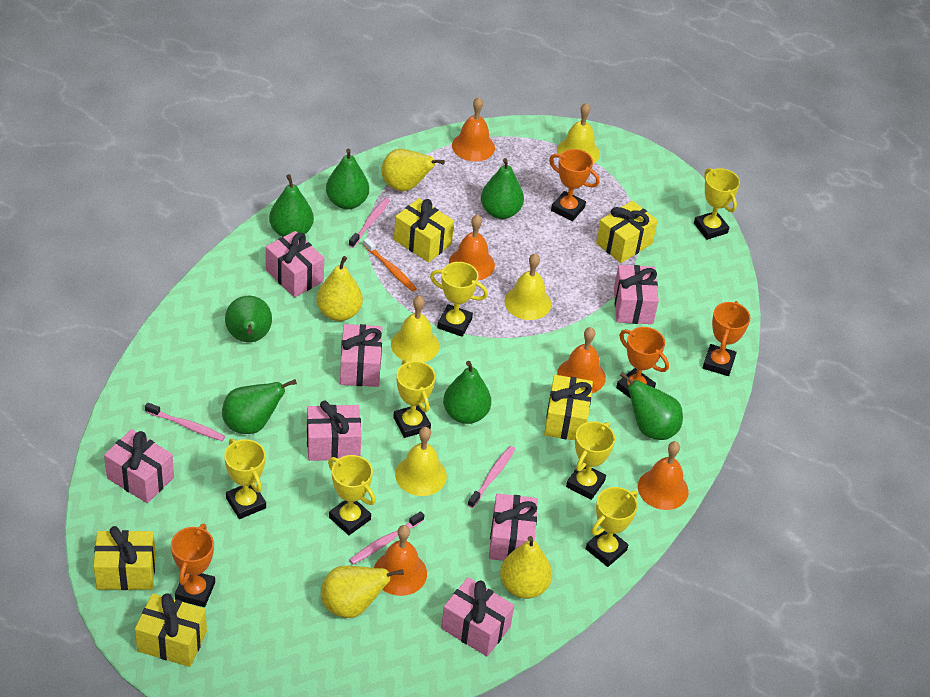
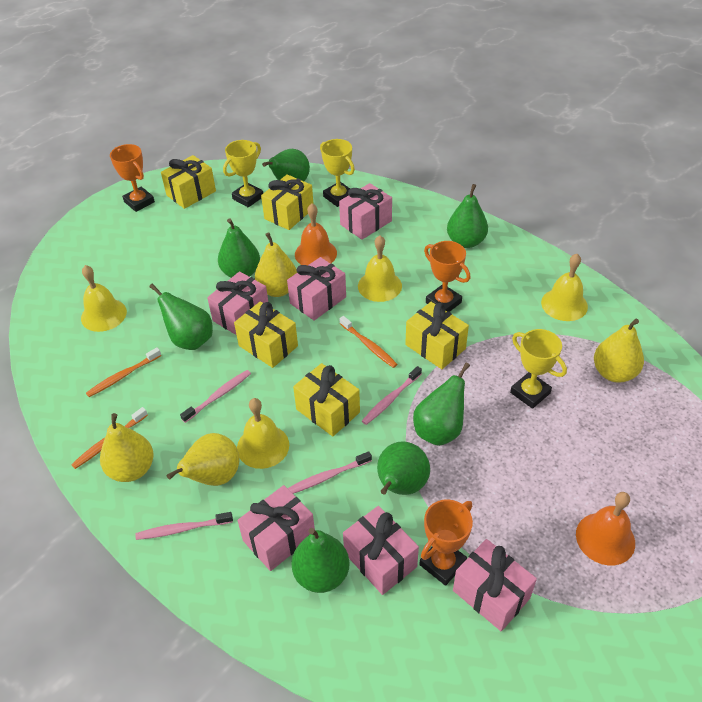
orange bell: 5 -> 2
orange toothbrush: 1 -> 3
orange trophy: 4 -> 3
pink gift: 7 -> 6
yellow trophy: 7 -> 3

